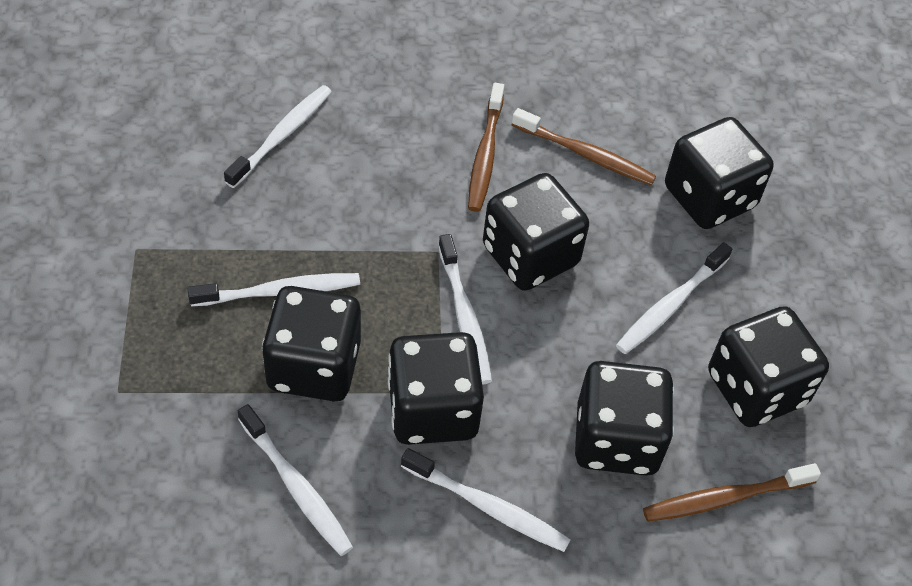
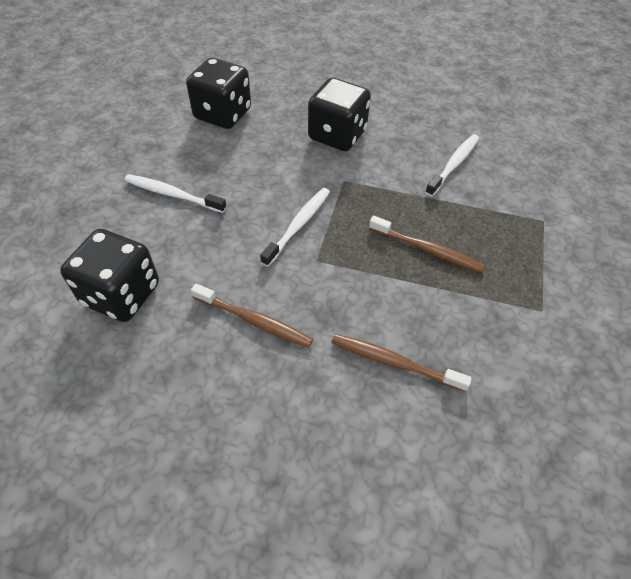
black dice: 6 -> 3
white toothbrush: 6 -> 3

